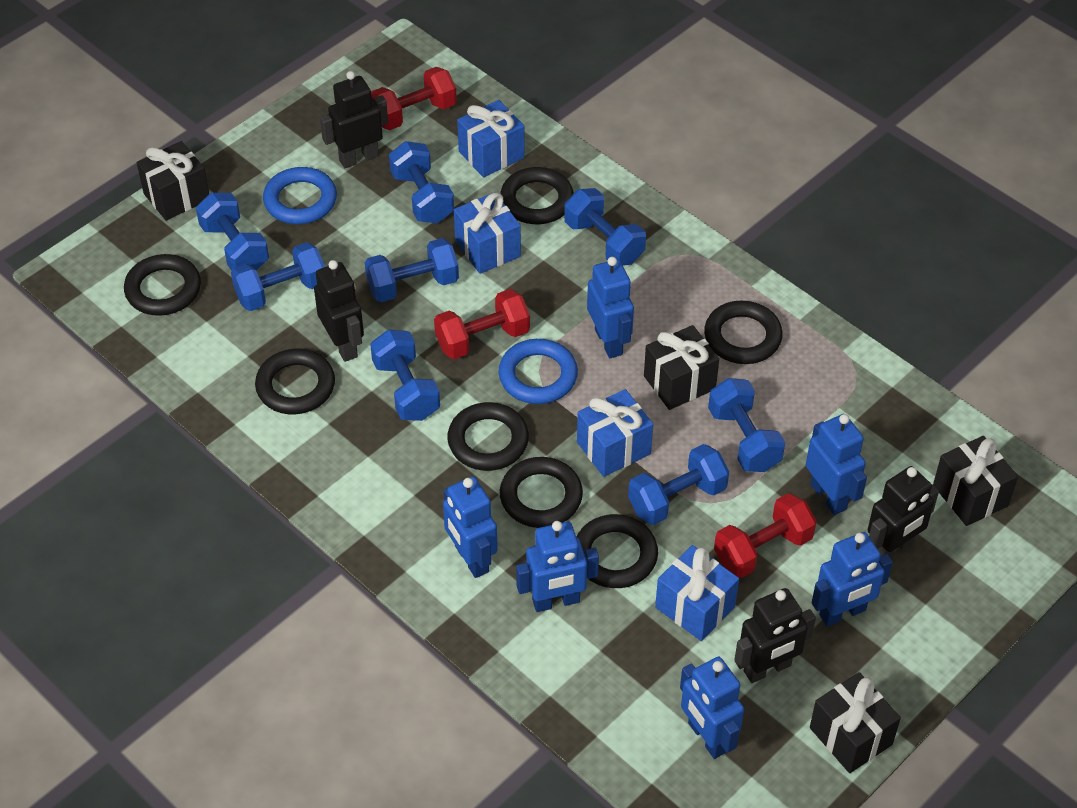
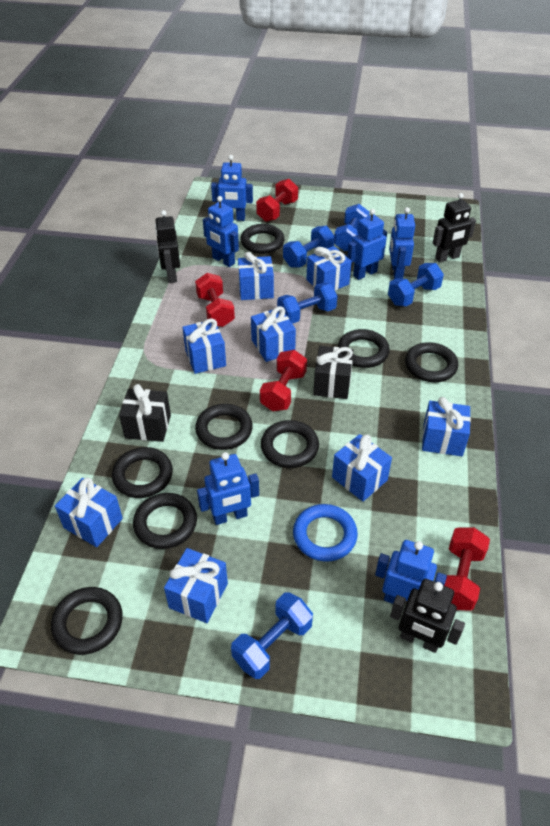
black gift: 4 -> 2
black ring: 7 -> 8
black robot: 4 -> 3
blue dumbbell: 8 -> 5
blue gift: 4 -> 8
blue ring: 2 -> 1
red dumbbell: 3 -> 4

